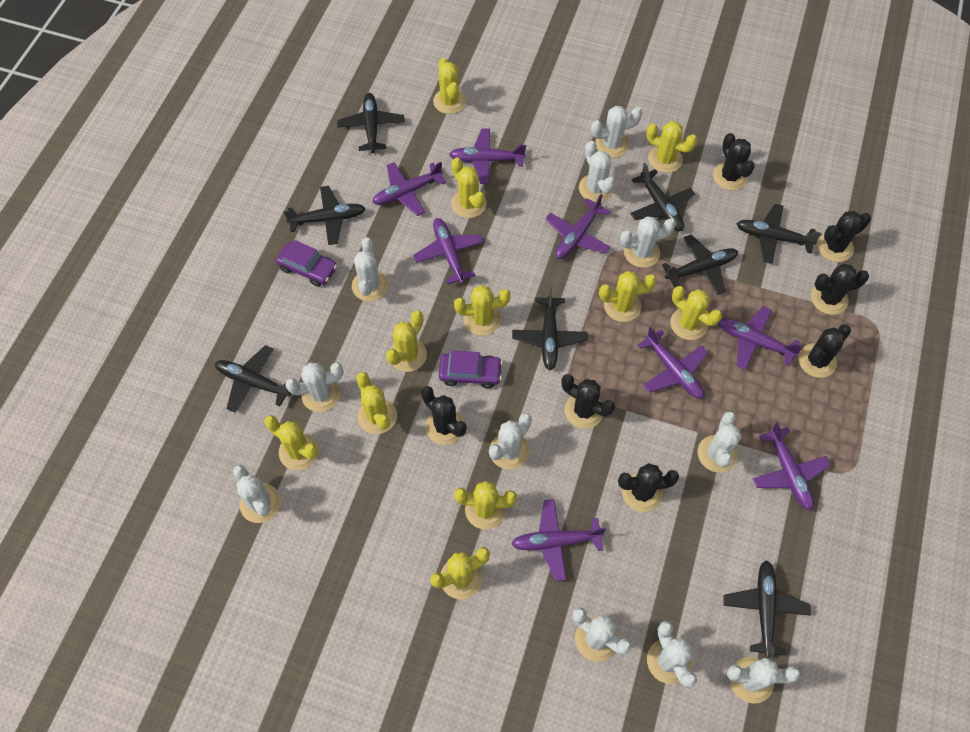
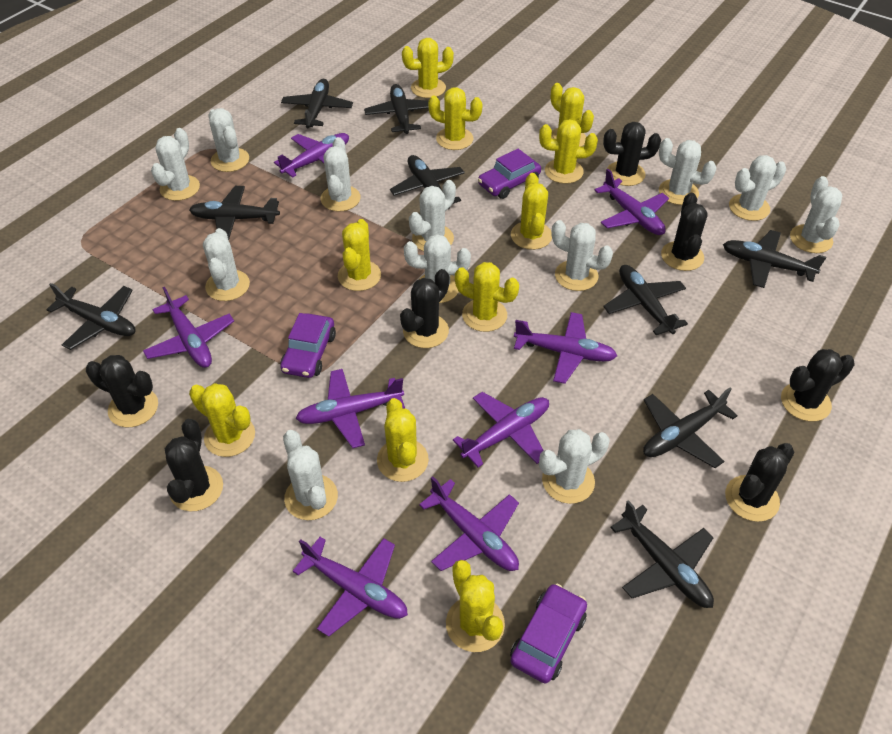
black plane: 8 -> 9
purple car: 2 -> 3
white cactus: 11 -> 12
yellow cactus: 11 -> 10

